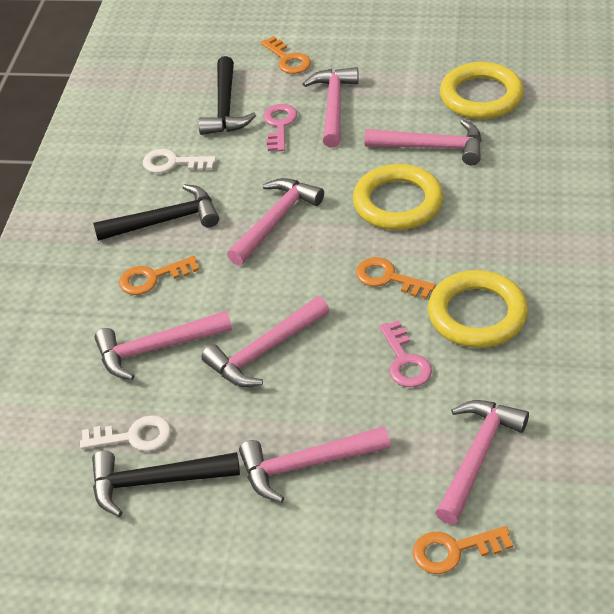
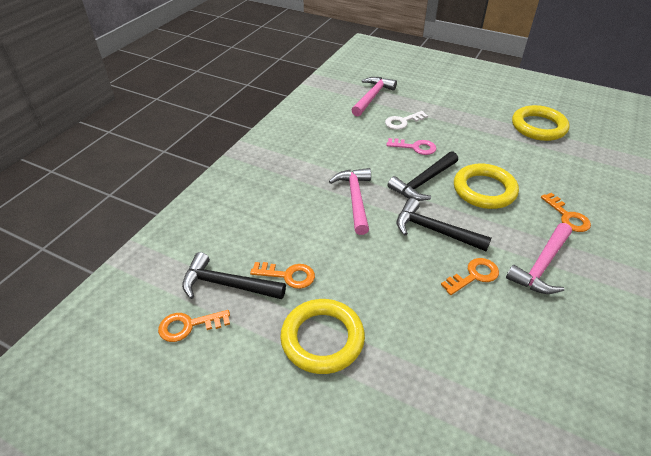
pink hammer: 7 -> 3
pink key: 2 -> 1
white key: 2 -> 1

